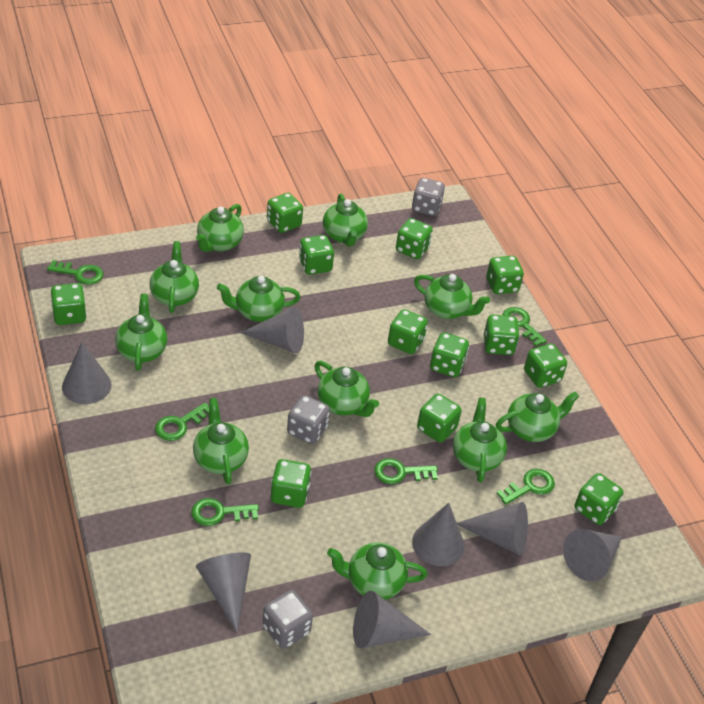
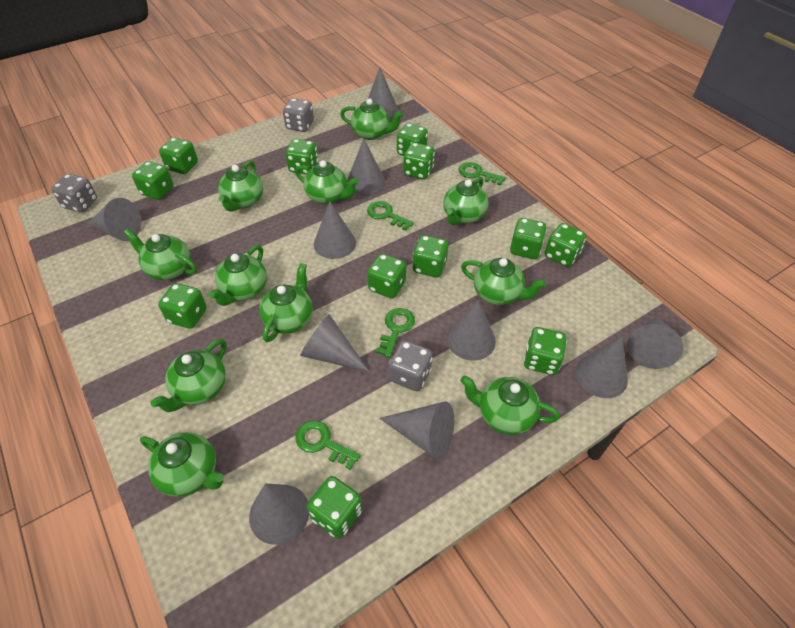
green key: 6 -> 4
grey cone: 7 -> 10

